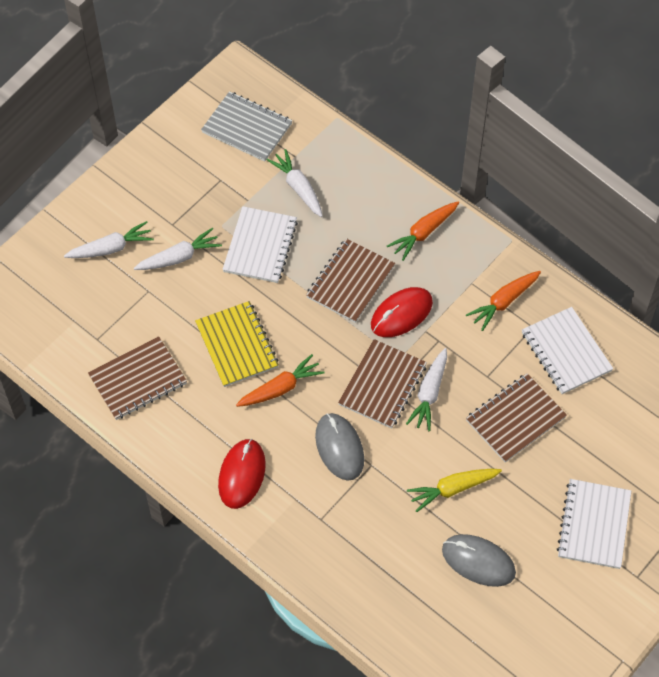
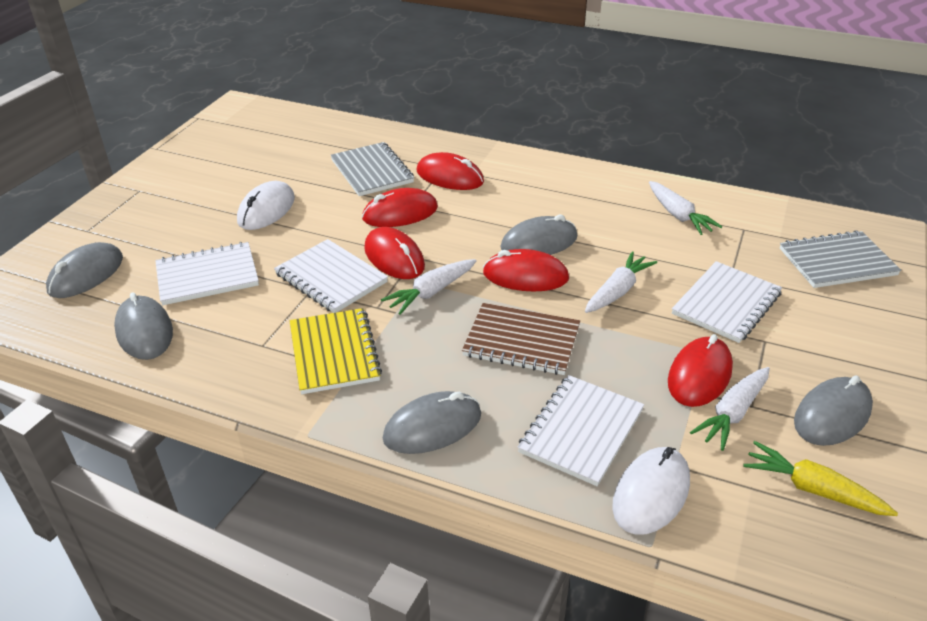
brown notebook: 4 -> 1
grey mouse: 2 -> 5
grey notebook: 1 -> 2
orange carrot: 3 -> 0
red mouse: 2 -> 5
white mouse: 0 -> 2
white notebook: 3 -> 4

